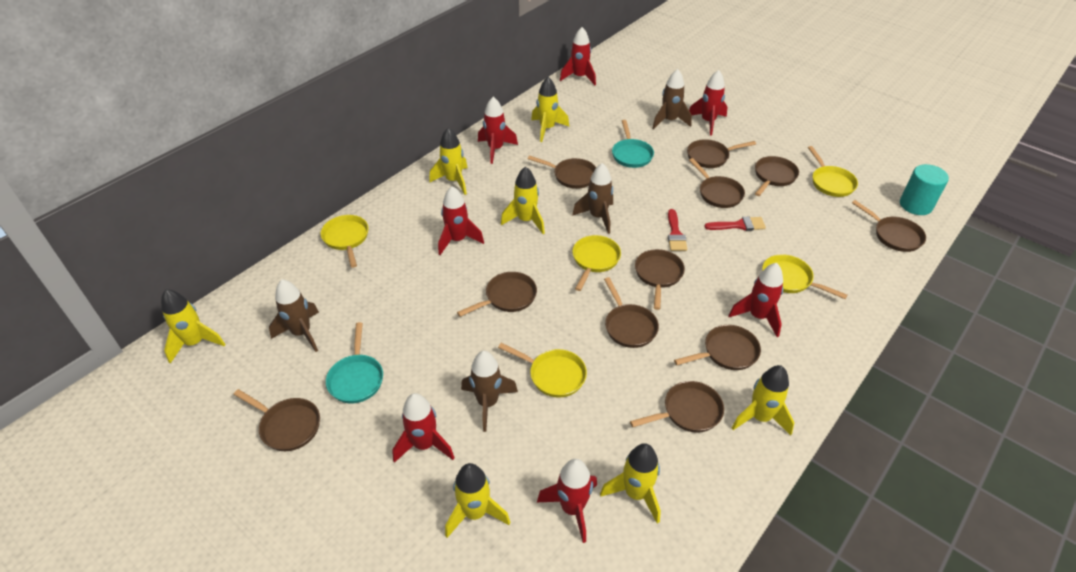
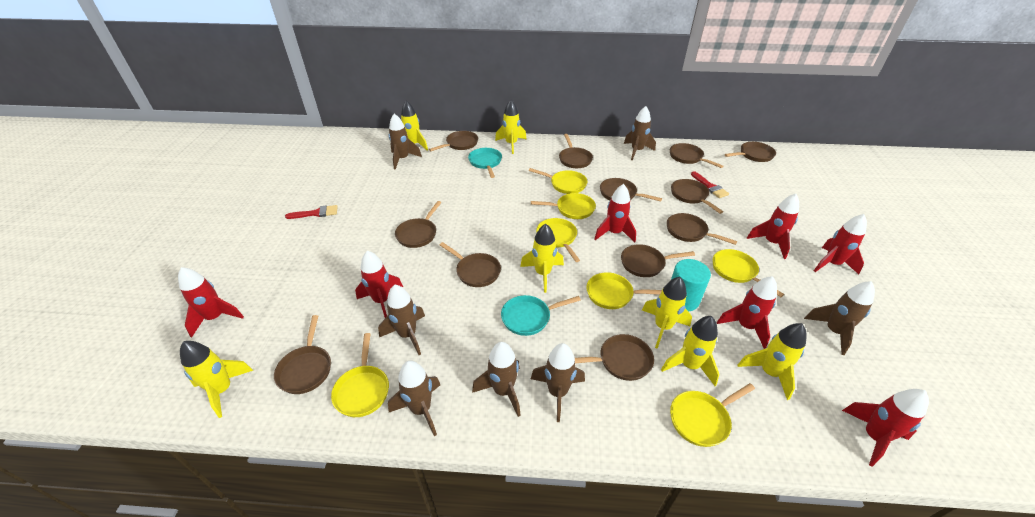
brown pan: 11 -> 12
brown rocket: 4 -> 7
yellow pan: 5 -> 7

